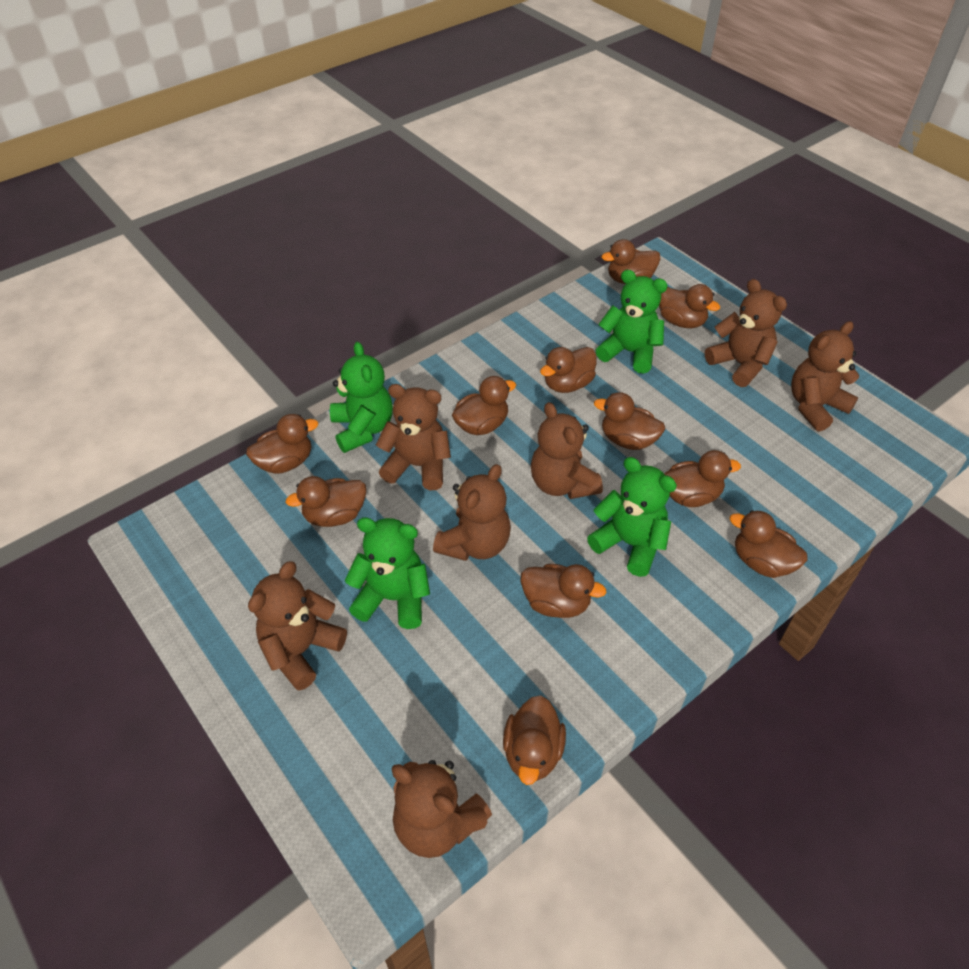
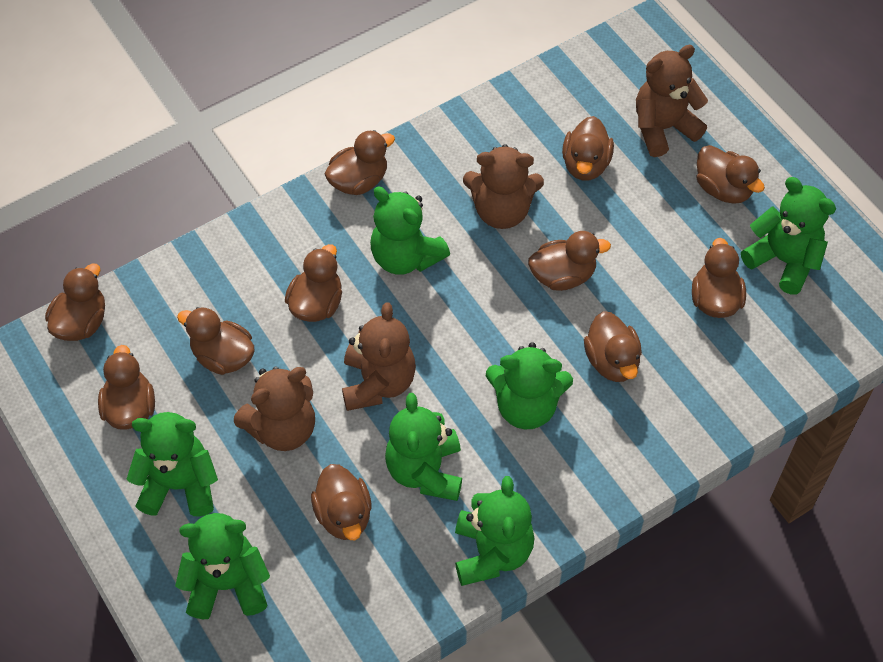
brown teddy bear: 7 -> 4
green teddy bear: 4 -> 7

